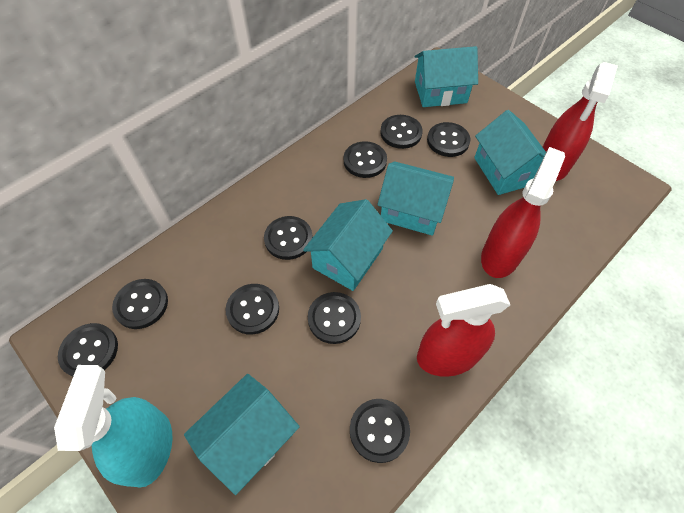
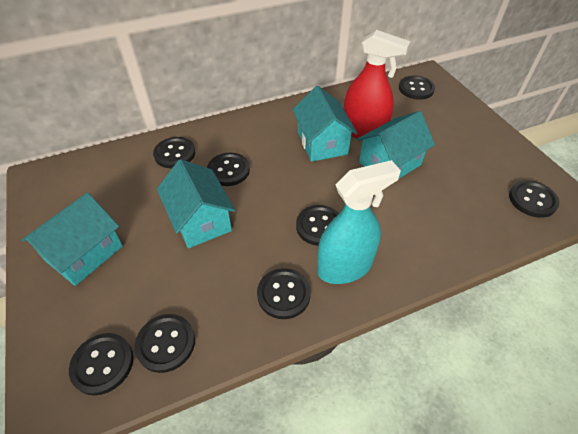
black button: 9 -> 8
red spray bottle: 3 -> 1
turquoise house: 5 -> 4

